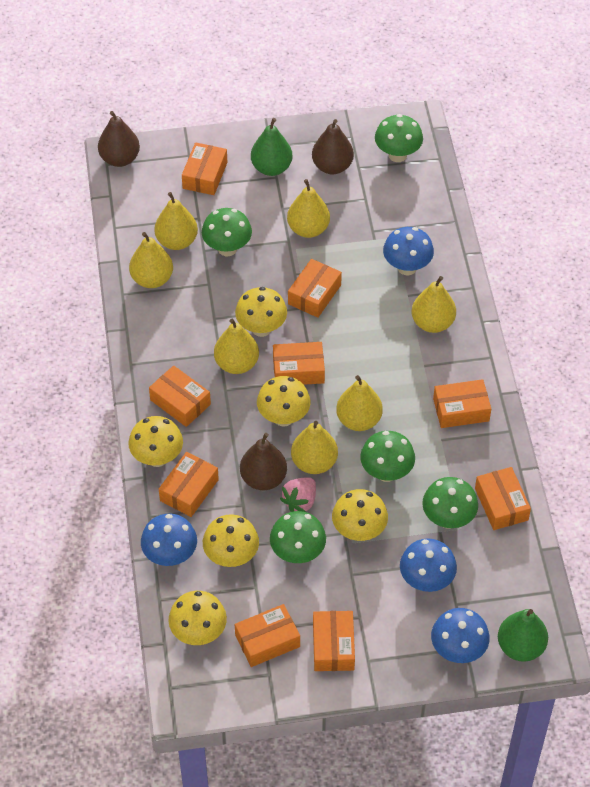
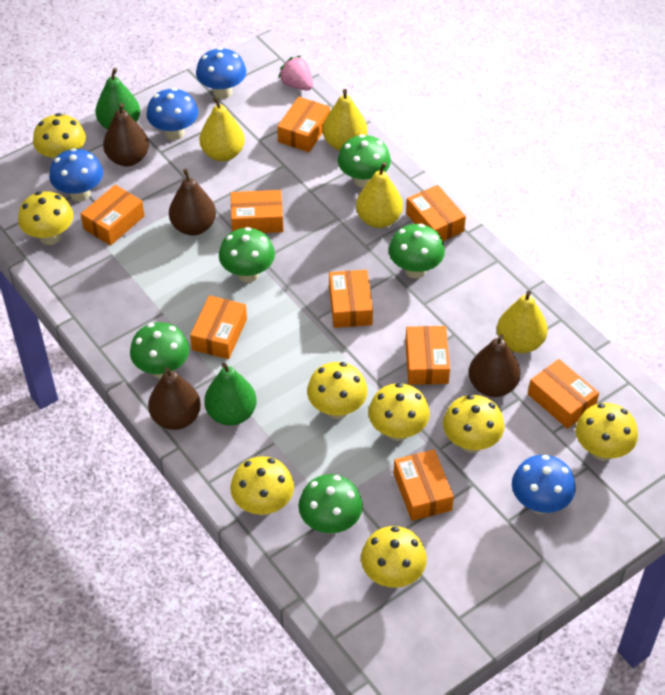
brown pear: 3 -> 4
yellow mushroom: 6 -> 8
yellow pear: 7 -> 4

